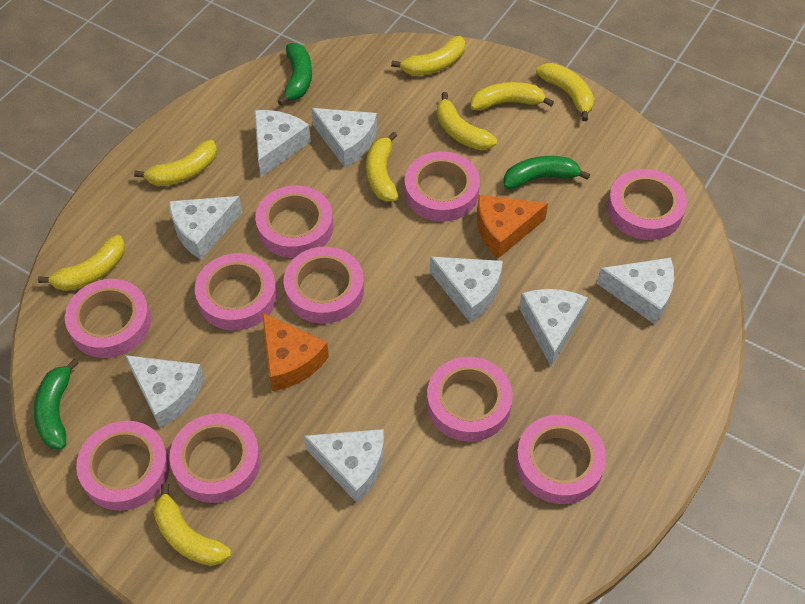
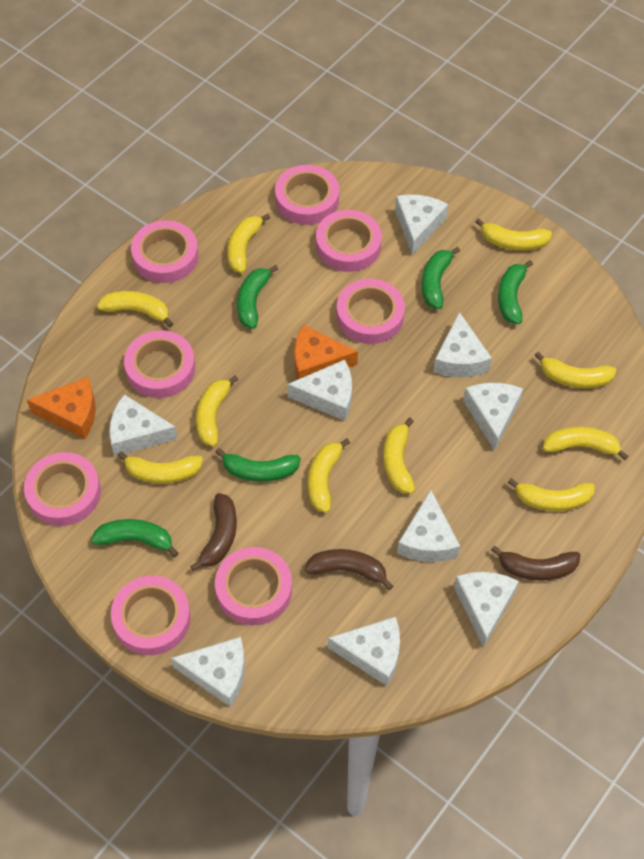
brown banana: 0 -> 3
green banana: 3 -> 5
pink tape: 10 -> 8
white cheese: 8 -> 9
yellow banana: 8 -> 10

